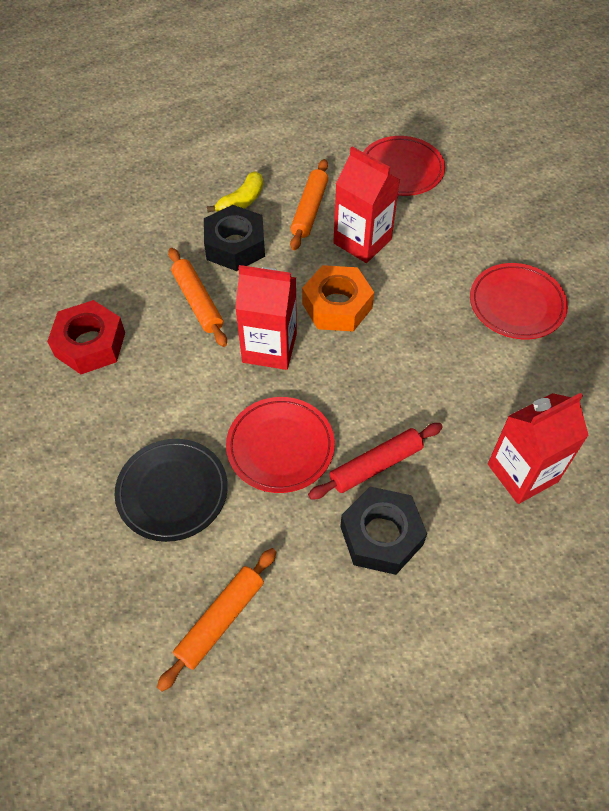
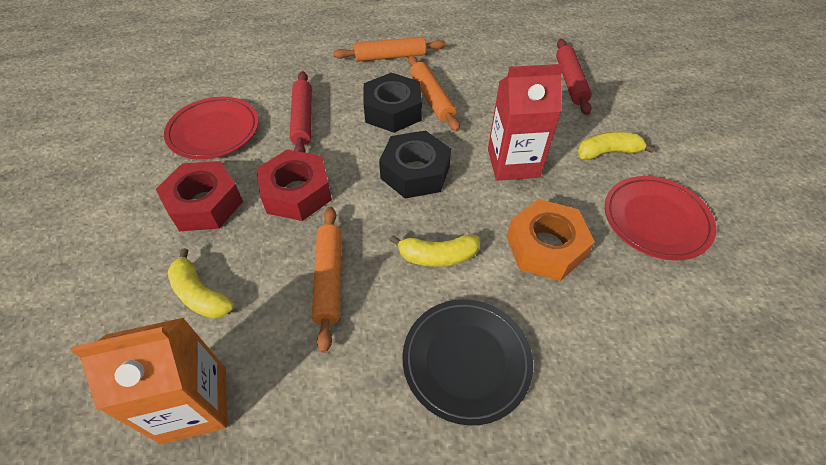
orange carton: 0 -> 1
red carton: 3 -> 1
red nut: 1 -> 2
red plate: 3 -> 2
red rolling pin: 1 -> 2
yellow banana: 1 -> 3

